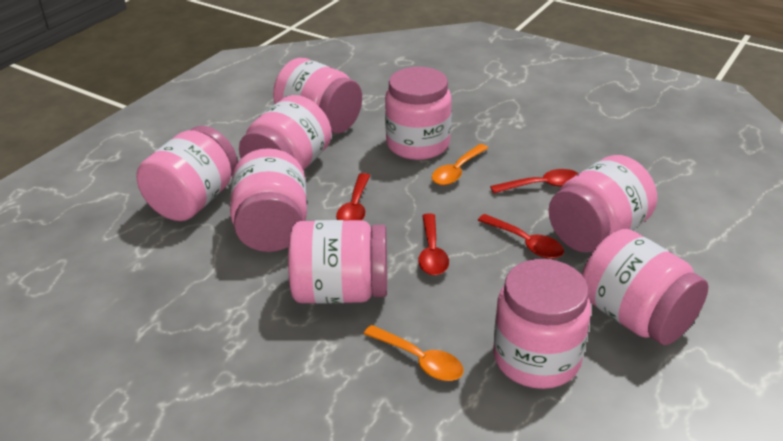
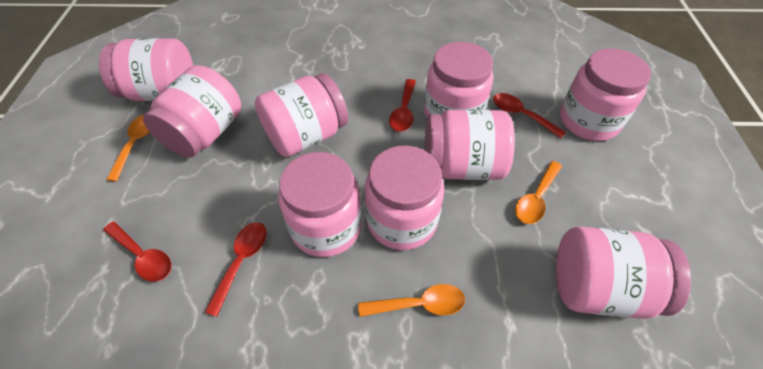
orange spoon: 2 -> 3

